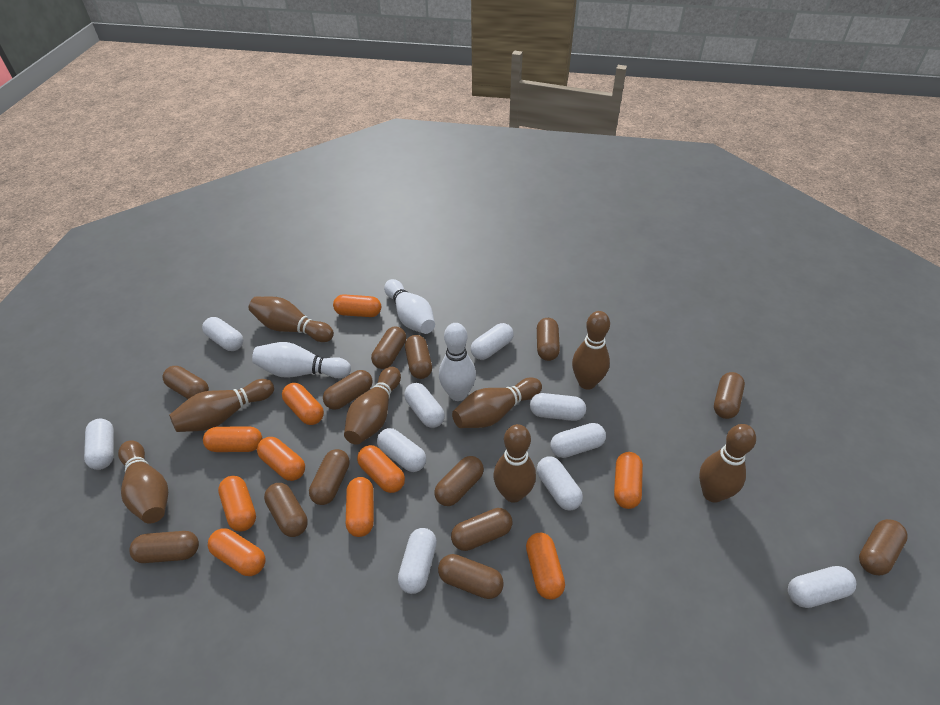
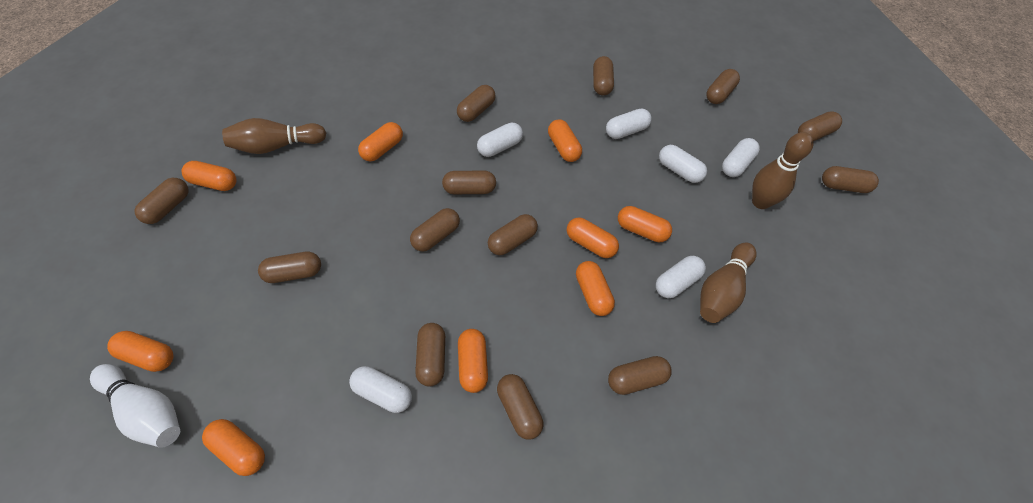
brown bowling pin: 8 -> 3
orange capsule: 10 -> 9
white bowling pin: 3 -> 1
white capsule: 10 -> 6

